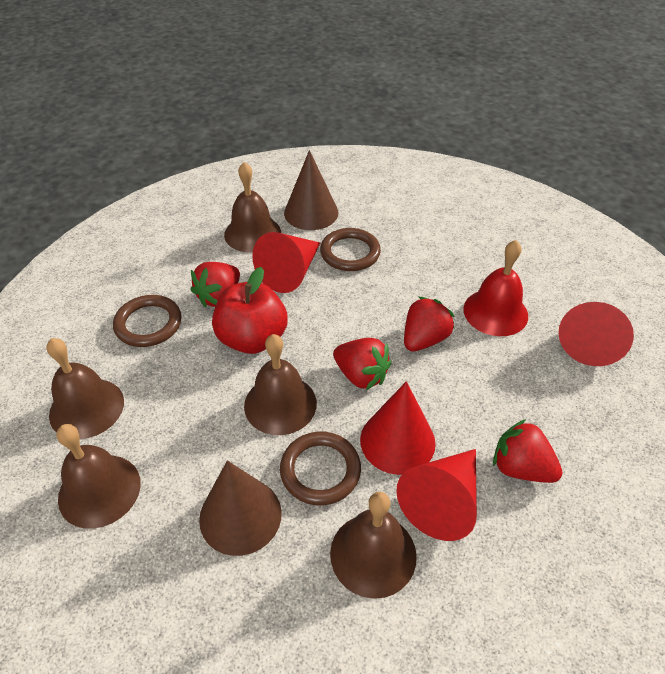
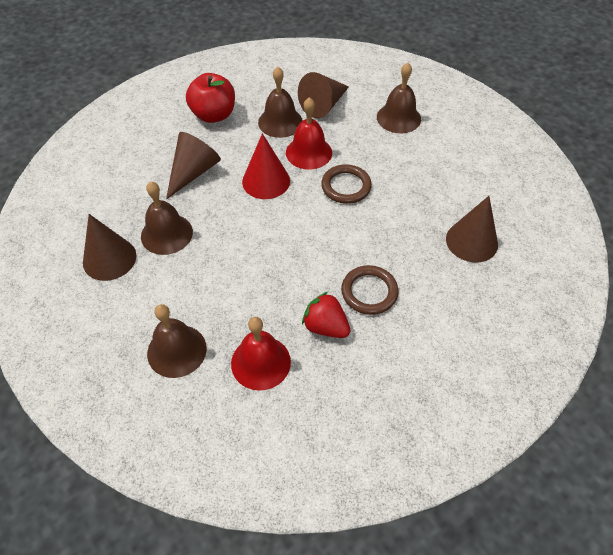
brown bell: 5 -> 4
brown cone: 2 -> 4
brown ring: 3 -> 2
red bell: 1 -> 2
red cone: 4 -> 1
red strawberry: 4 -> 1

